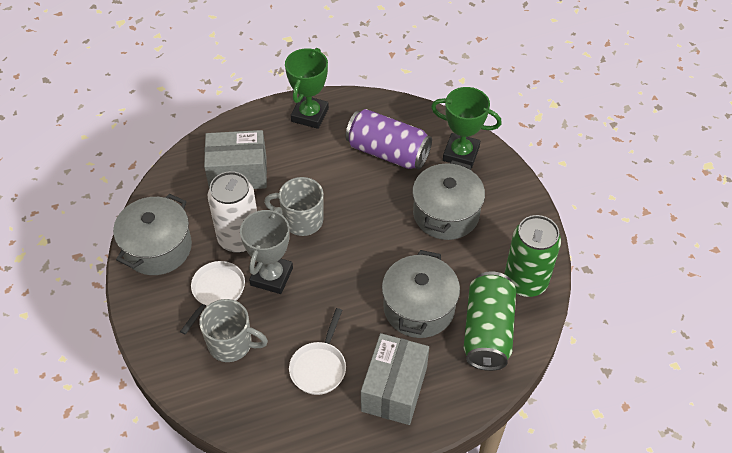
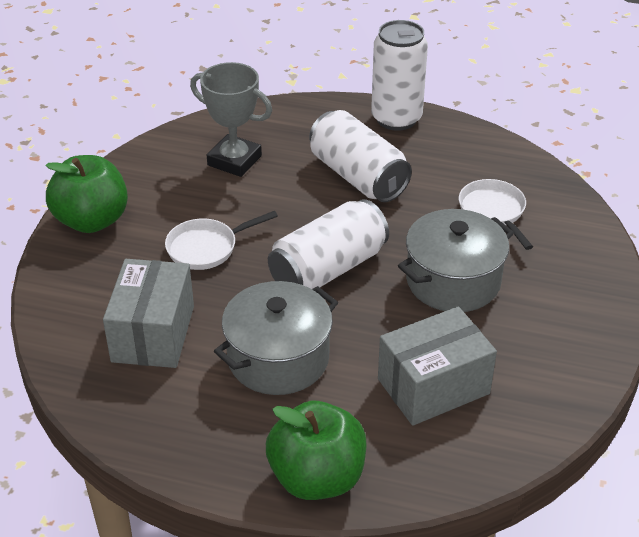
green apple: 0 -> 2
green can: 2 -> 0
green trophy: 2 -> 0
grey mug: 2 -> 0
grey pot: 3 -> 2
purple can: 1 -> 0
white can: 1 -> 3

